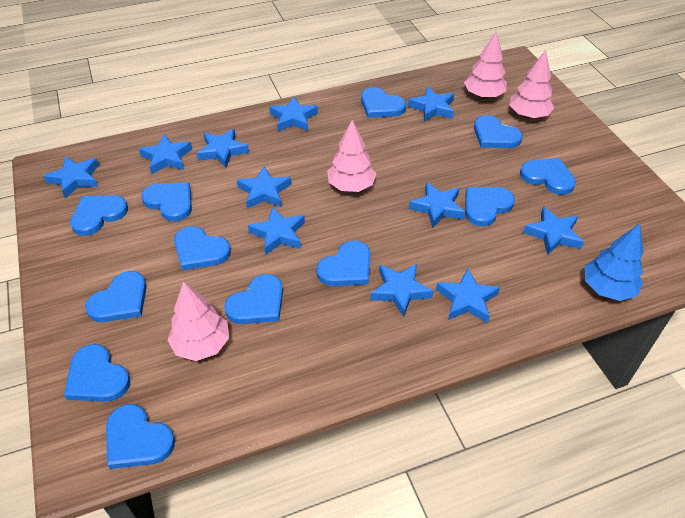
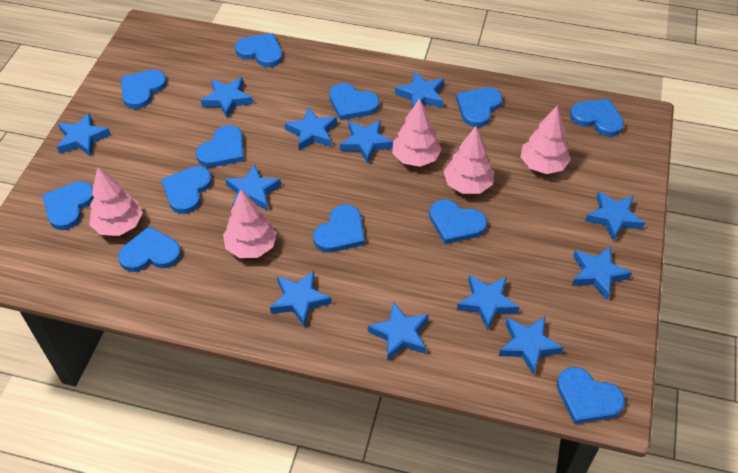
blue star: 11 -> 12
blue tree: 1 -> 0
pink tree: 4 -> 5

